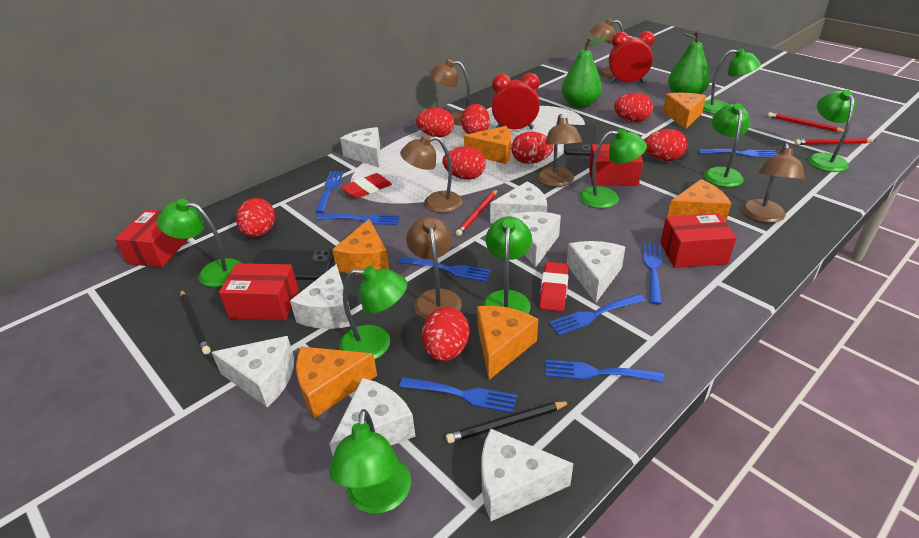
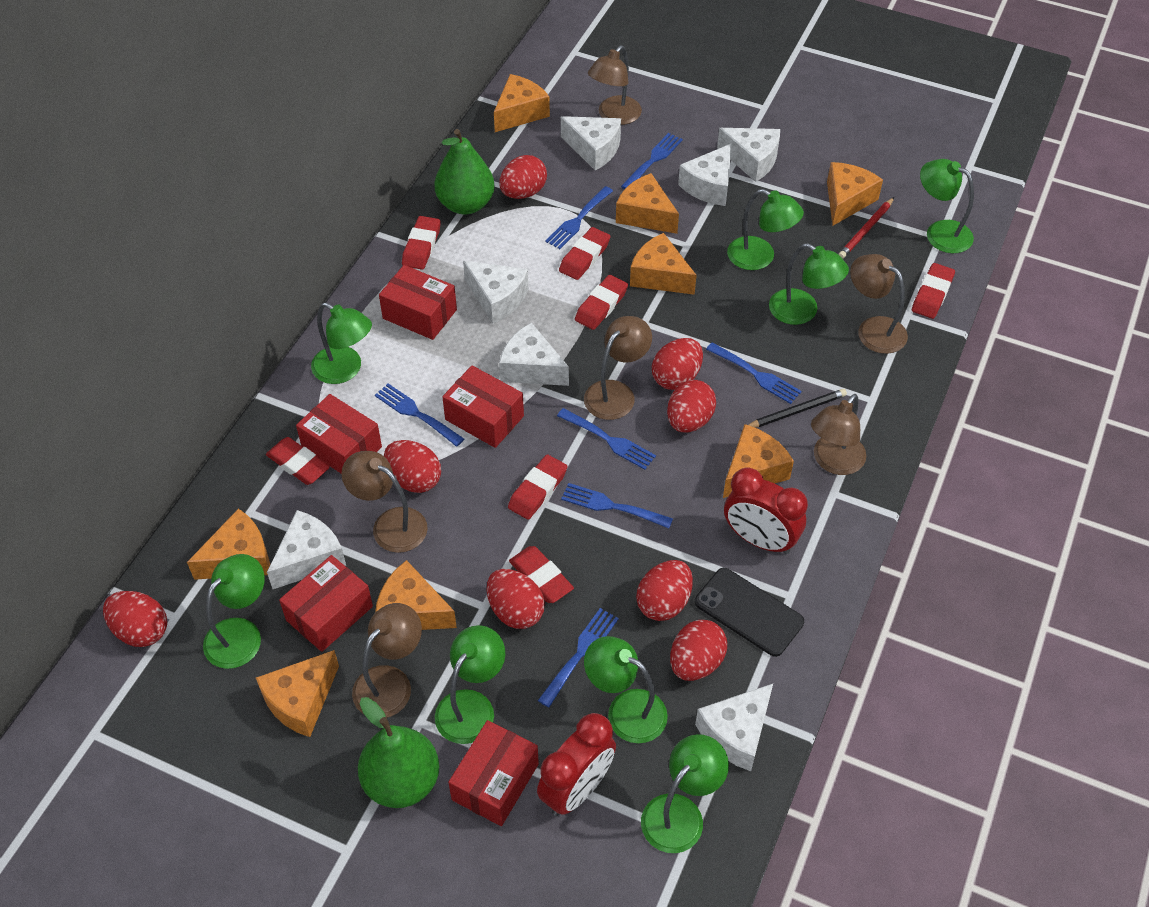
black pencil: 2 -> 1
black phone: 2 -> 1
blue fork: 8 -> 7
orange cheese: 6 -> 8
red box: 4 -> 5
red eraser: 2 -> 7
red pencil: 3 -> 1
white cheese: 8 -> 7

